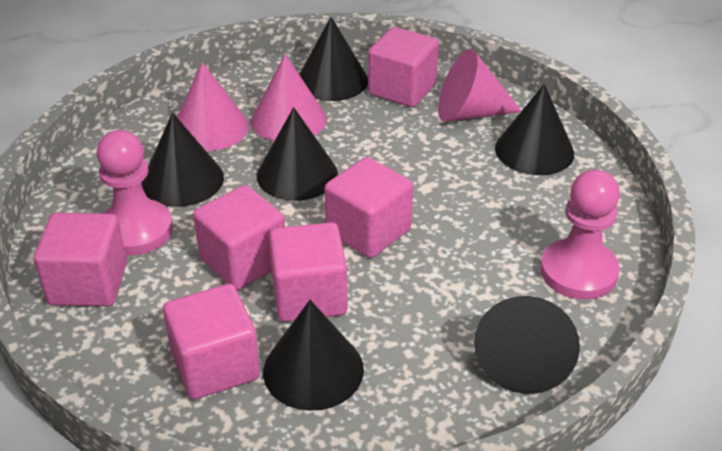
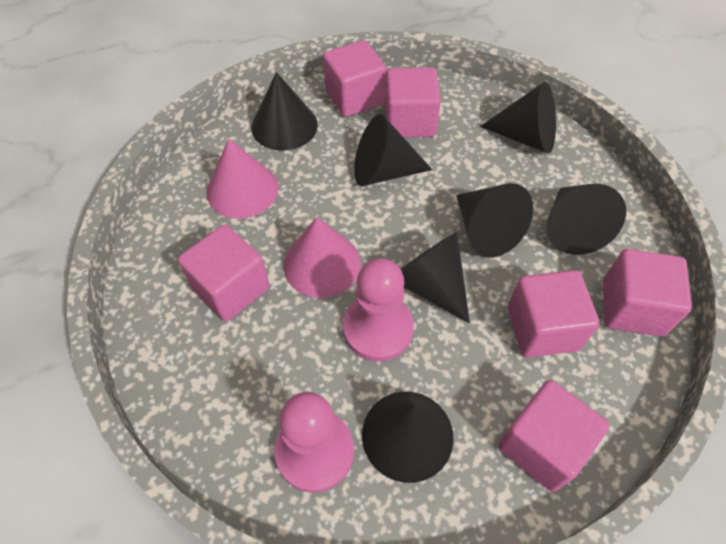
black cone: 6 -> 7
pink cone: 3 -> 2

